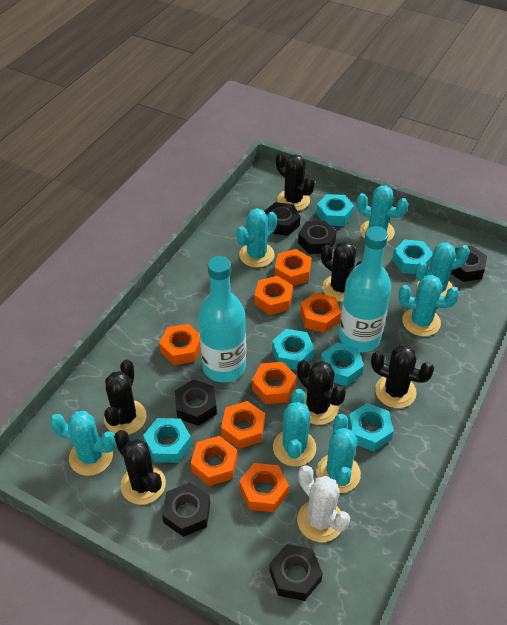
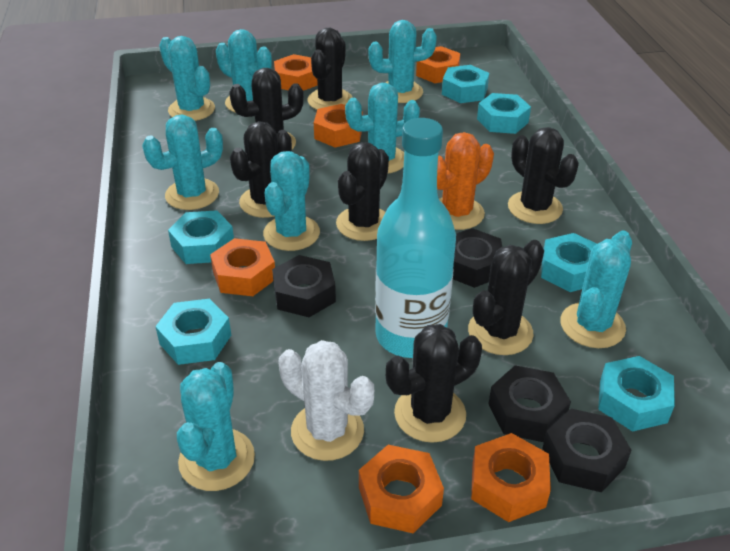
black cactus: 6 -> 7
black nut: 6 -> 4
orange cactus: 0 -> 1
orange nut: 8 -> 6
turquoise bottle: 2 -> 1
turquoise cactus: 7 -> 8

